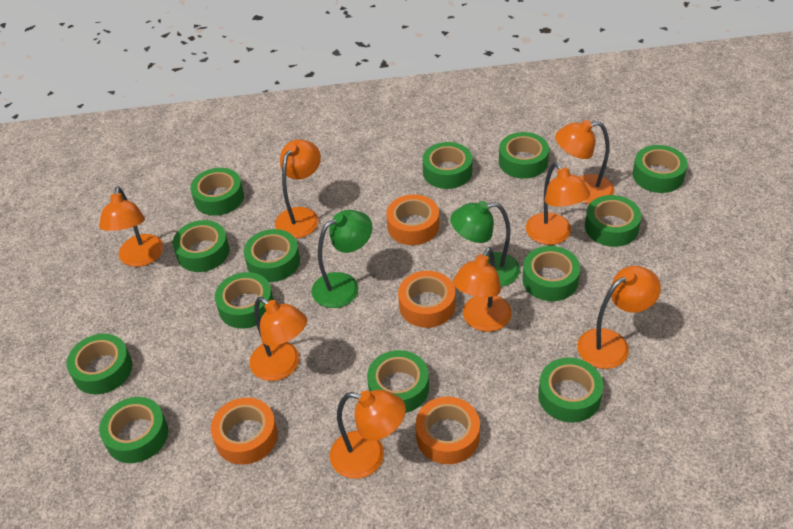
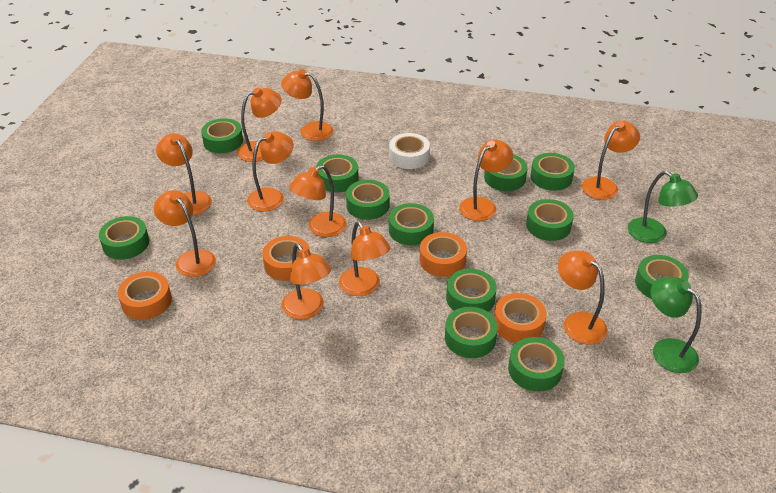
green tape: 13 -> 12
orange lamp: 8 -> 11
white tape: 0 -> 1

